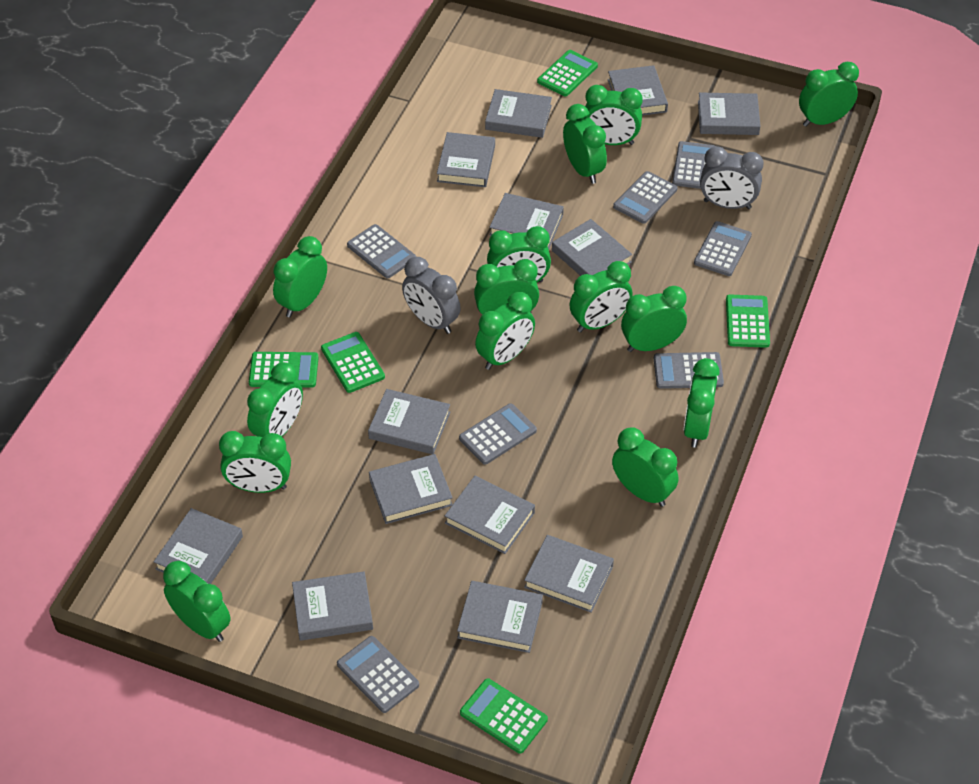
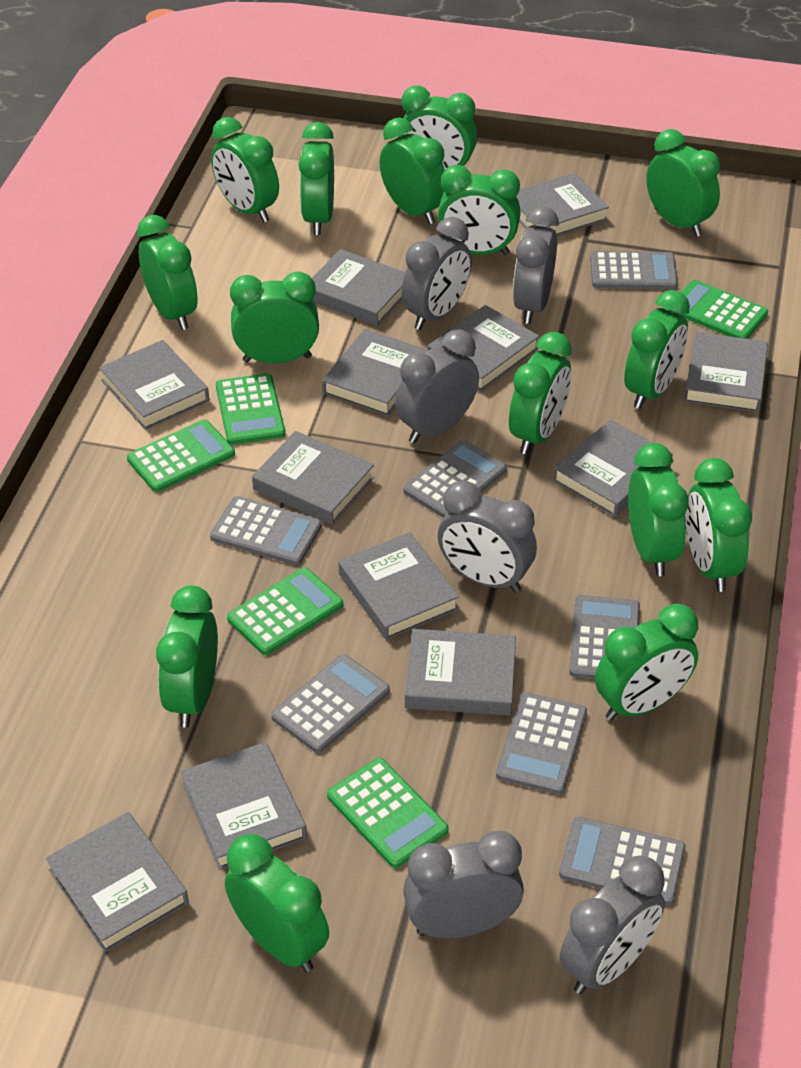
green clock: 14 -> 15
grey book: 13 -> 12
grey clock: 2 -> 6

